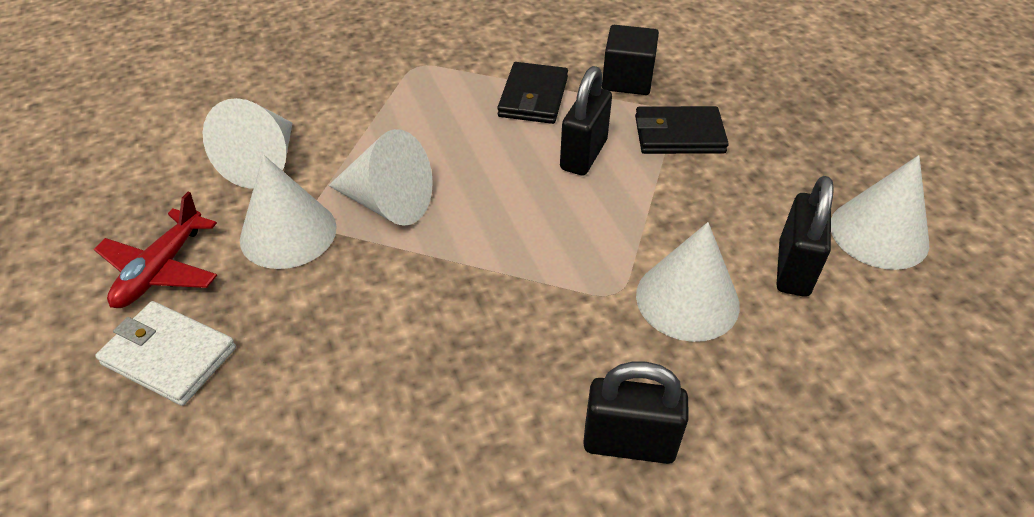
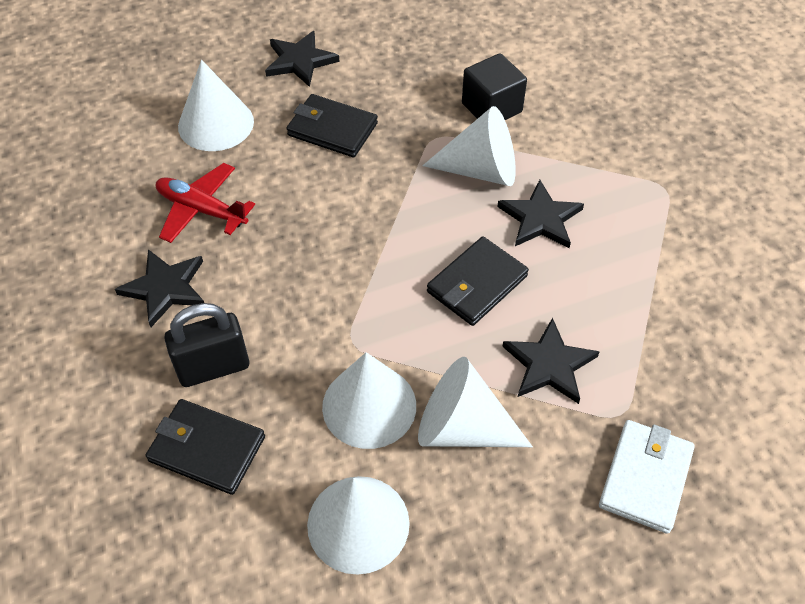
black padlock: 3 -> 1
black star: 0 -> 4
black wallet: 2 -> 3

